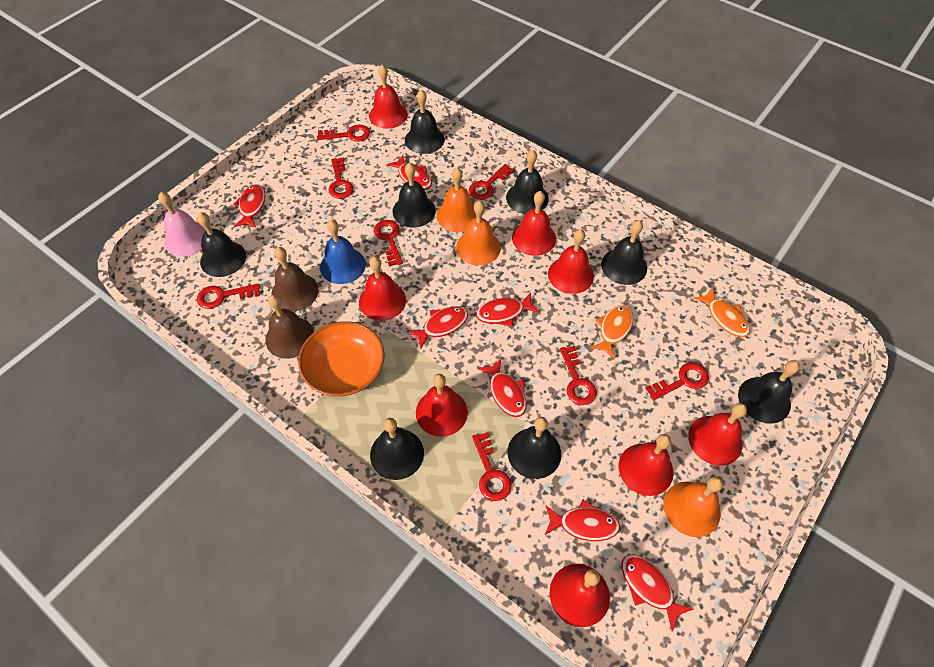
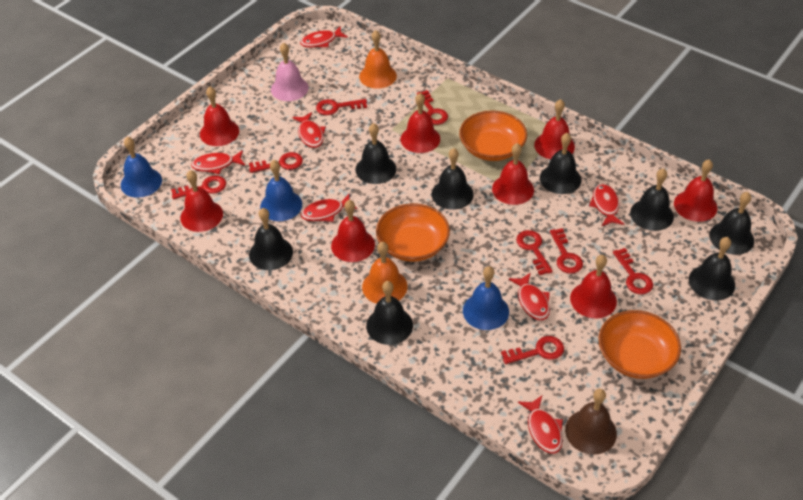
blue bell: 1 -> 3
brown bell: 2 -> 1
orange bell: 3 -> 2
orange bowl: 1 -> 3
orange fish: 2 -> 0

